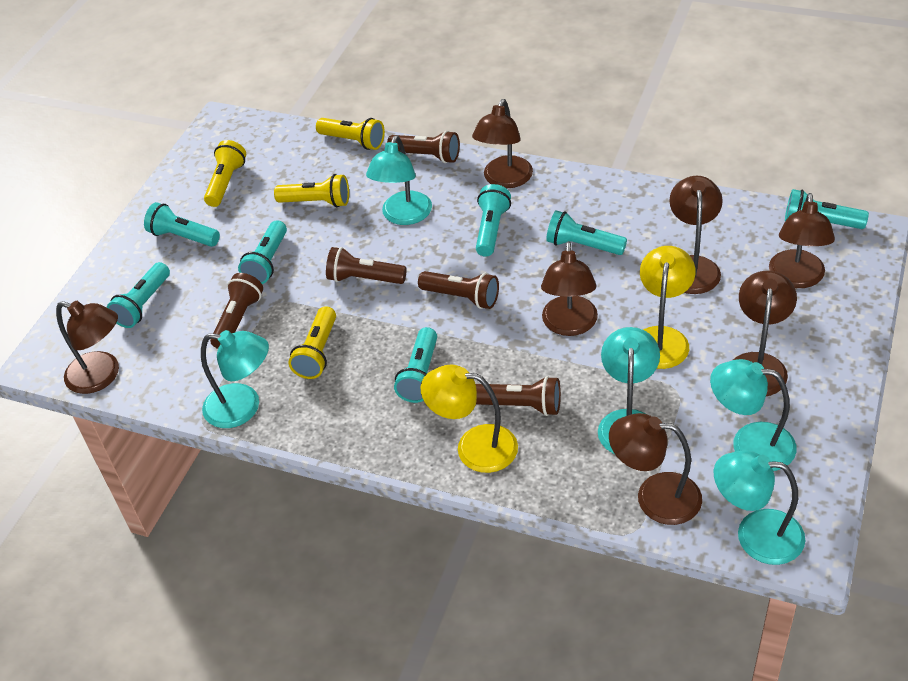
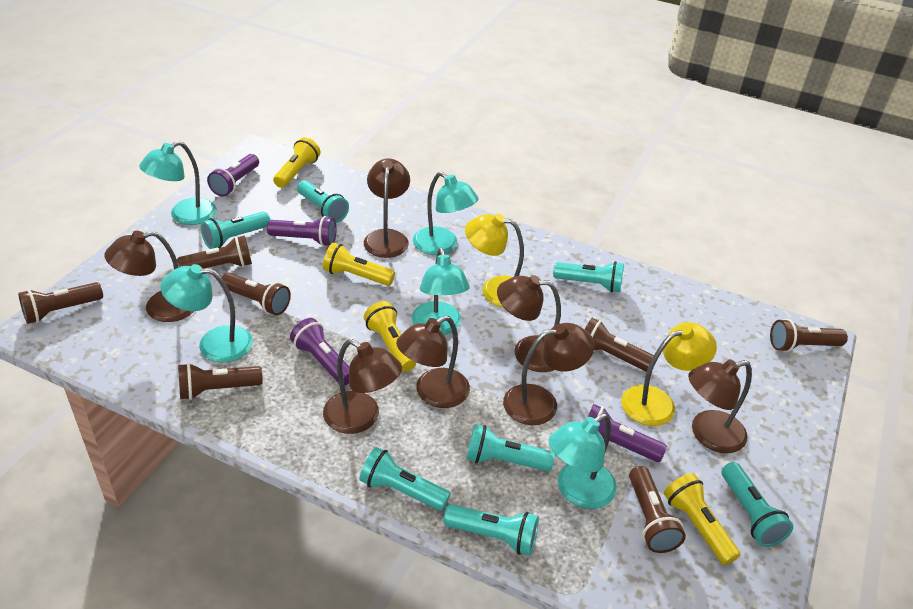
brown flashlight: 5 -> 7
purple flashlight: 0 -> 4

